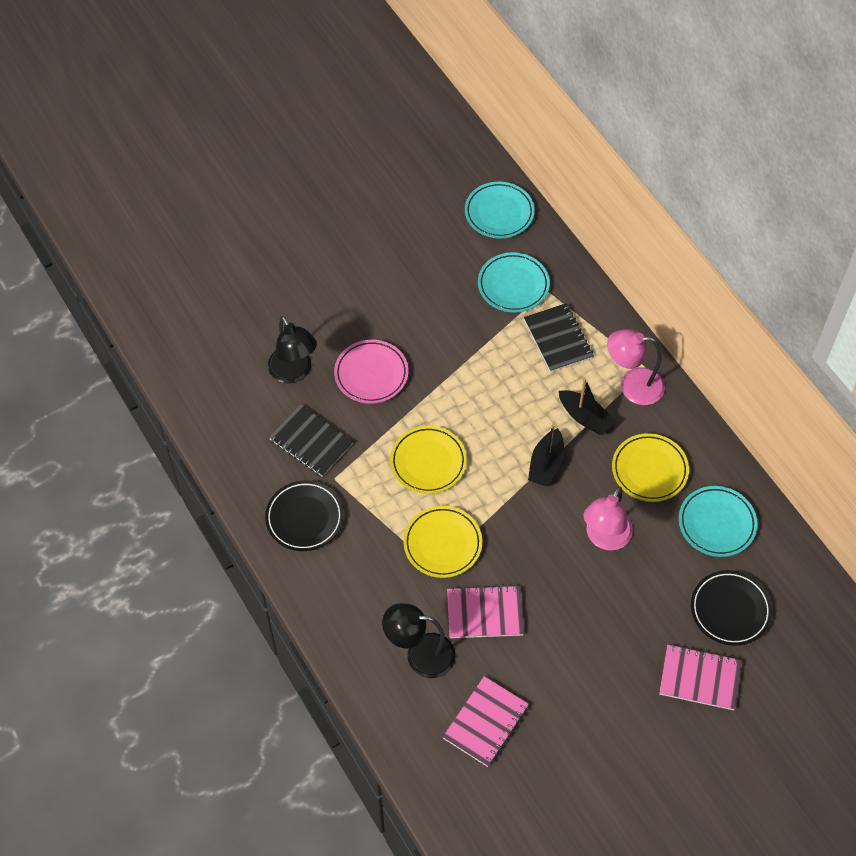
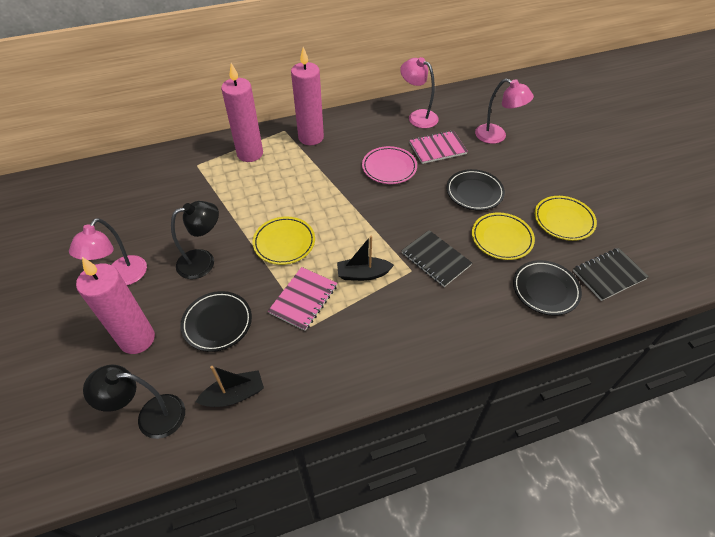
black plate: 2 -> 3
pink candle: 0 -> 3
pink lamp: 2 -> 3
pink notebook: 3 -> 2
turquoise plate: 3 -> 0

